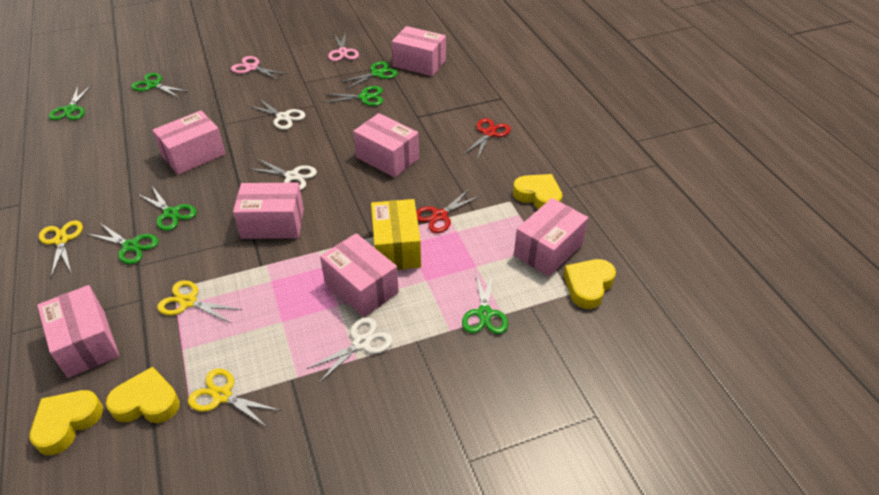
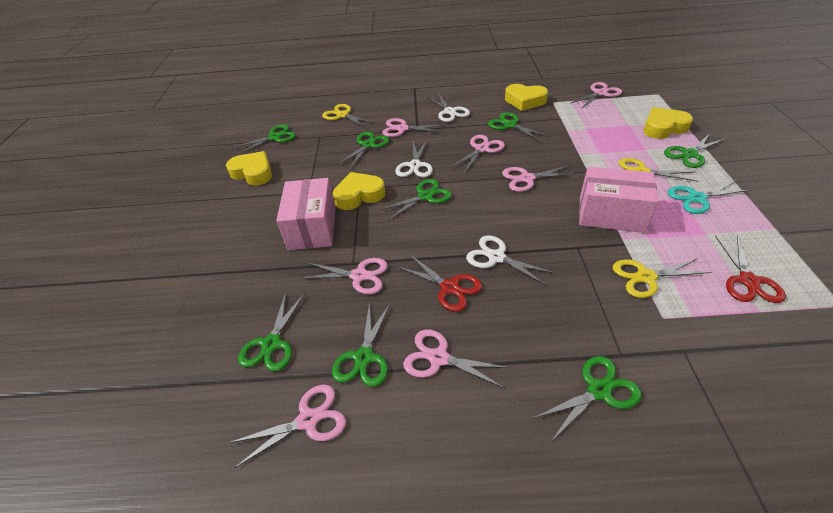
green scissors: 7 -> 8
pink box: 7 -> 2
pink scissors: 2 -> 7
turquoise scissors: 0 -> 1
yellow box: 1 -> 0

